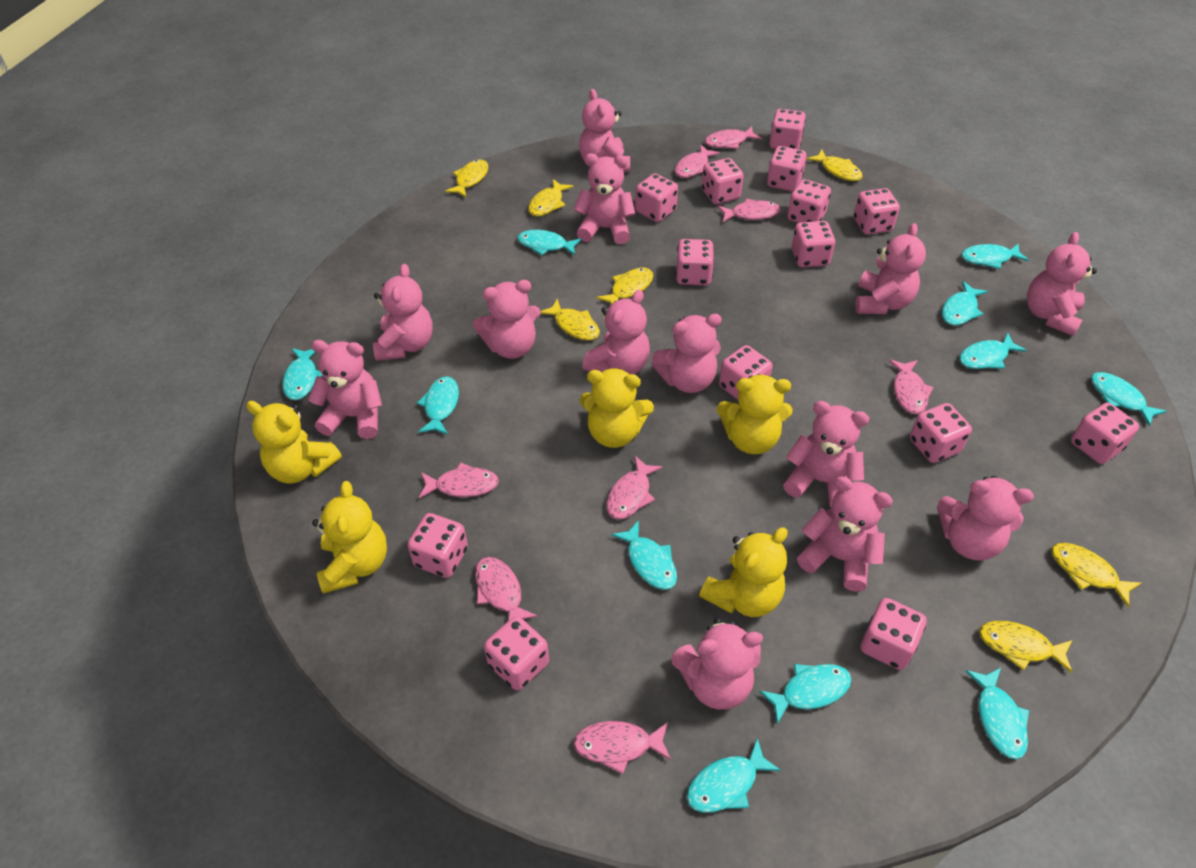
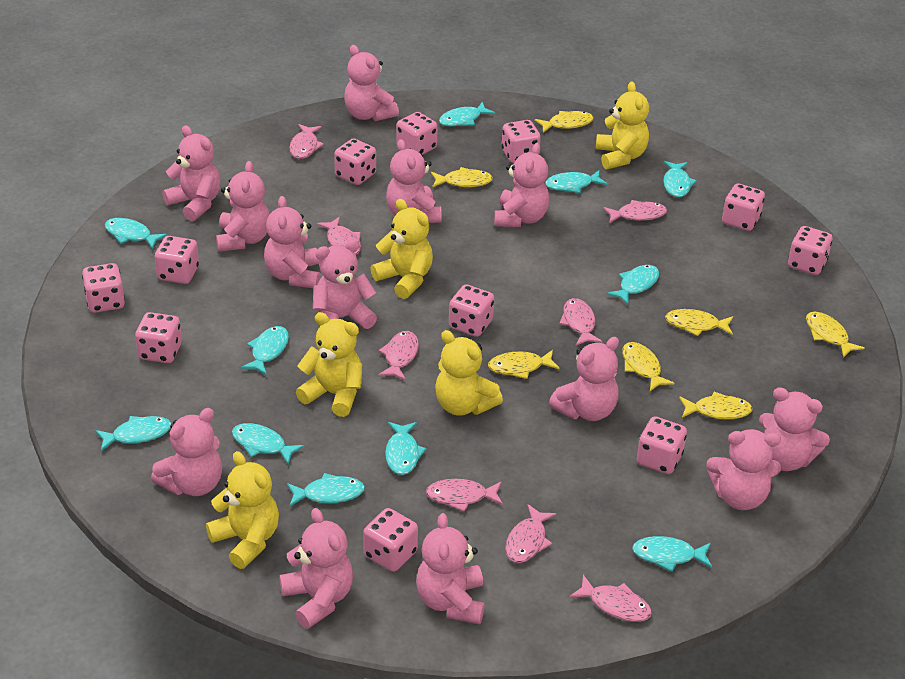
pink dice: 14 -> 11

